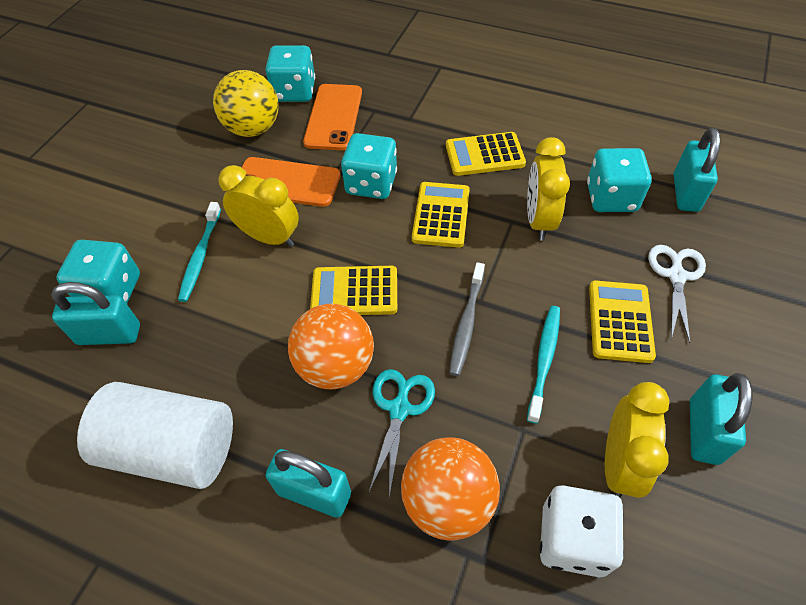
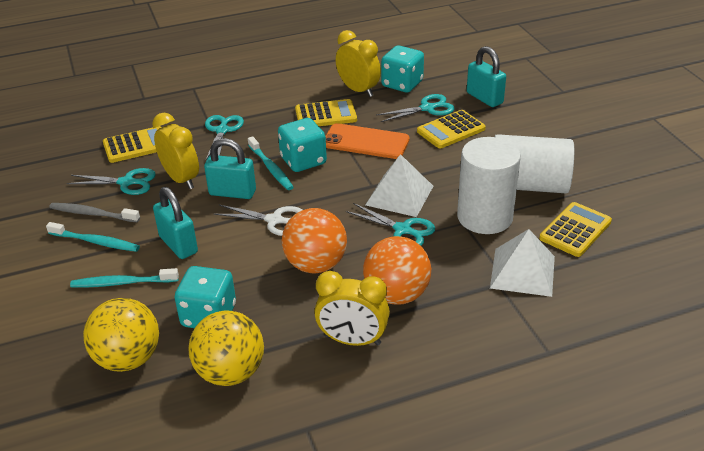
orange phone: 2 -> 1
turquoise dice: 4 -> 3
turquoise padlock: 4 -> 3
turquoise scissors: 1 -> 4
turquoise toothbrush: 2 -> 3
white cylinder: 1 -> 2
white dice: 1 -> 0
white pyramid: 0 -> 2
yellow ball: 1 -> 2

